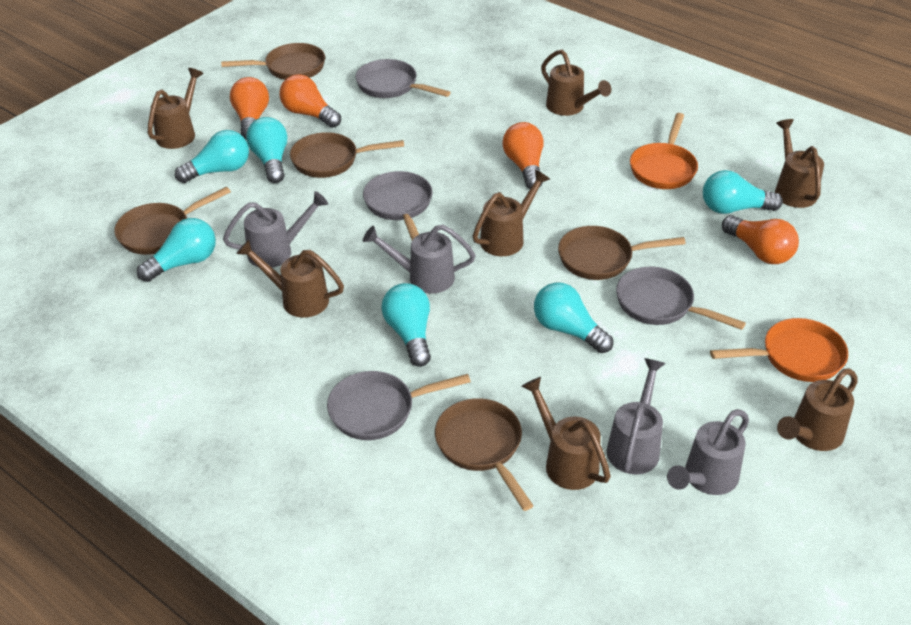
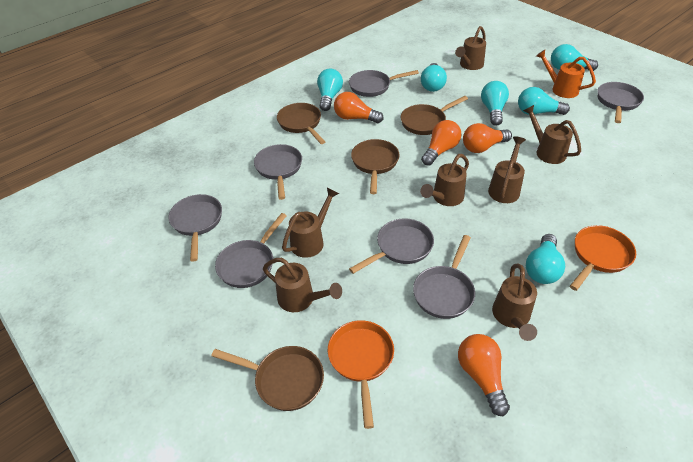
brown pan: 5 -> 4
grey pan: 4 -> 7
grey watering can: 4 -> 0
orange watering can: 0 -> 1

